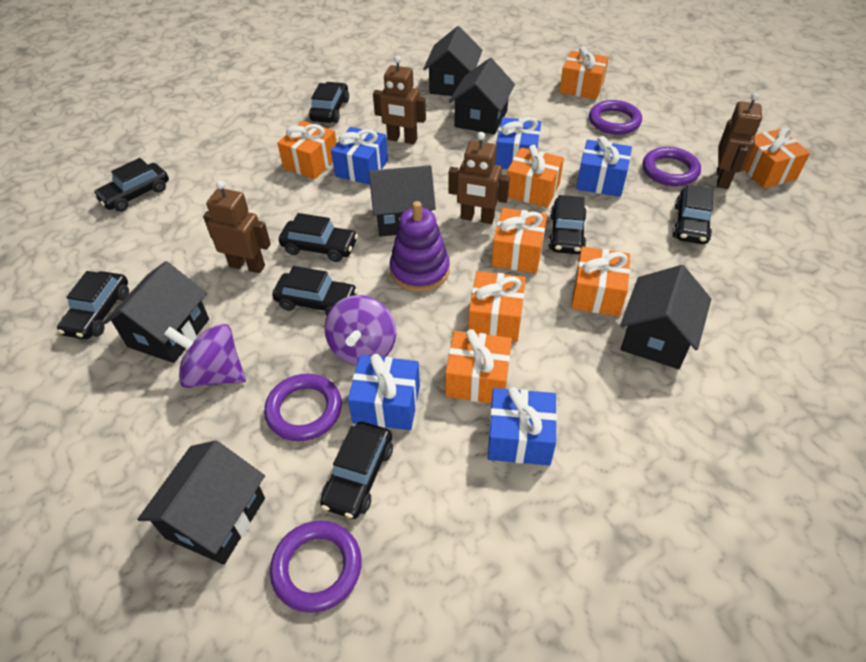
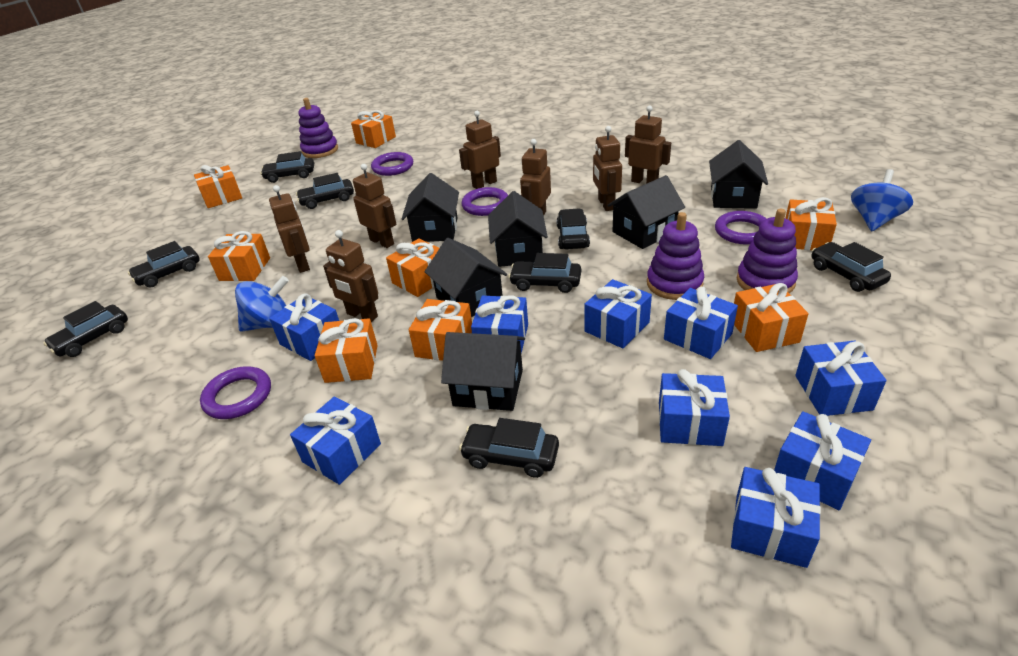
blue gift: 5 -> 9
blue spinning top: 0 -> 2
brown robot: 4 -> 7
purple spinning top: 2 -> 0
purple stacking toy: 1 -> 3

